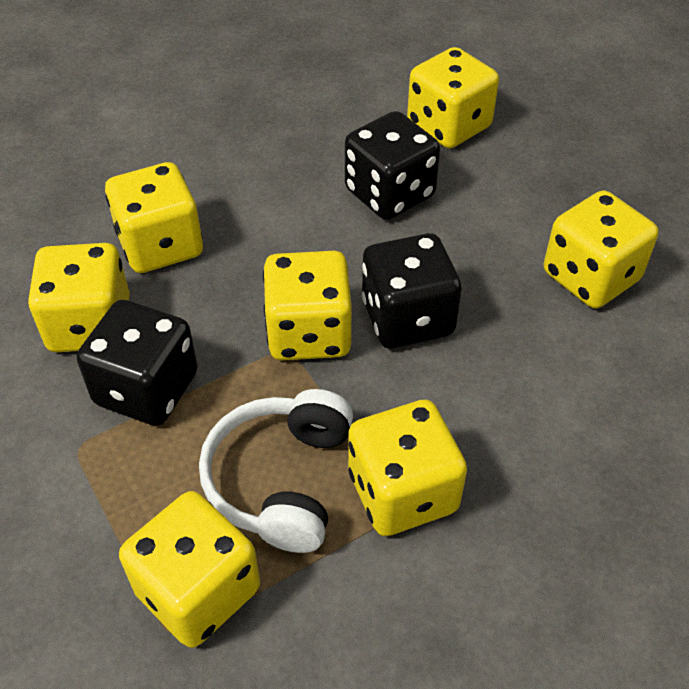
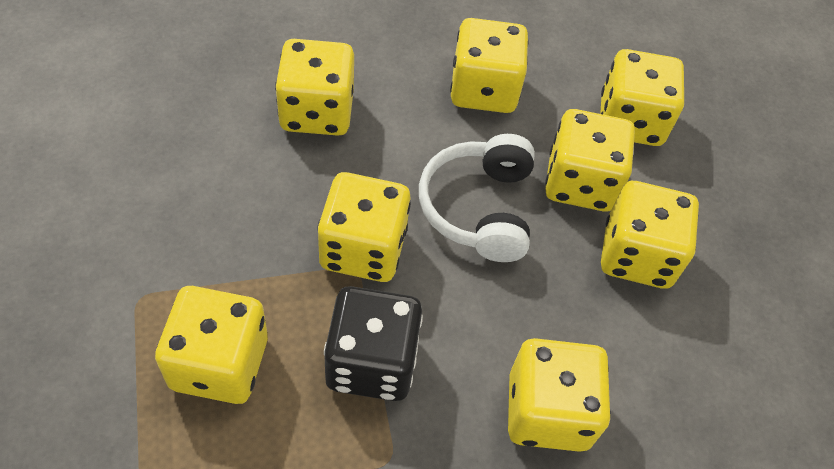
black dice: 3 -> 1
yellow dice: 7 -> 8

